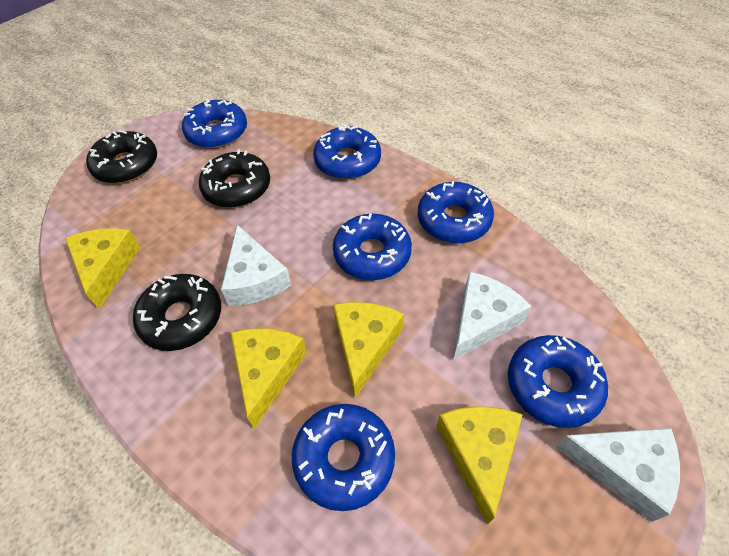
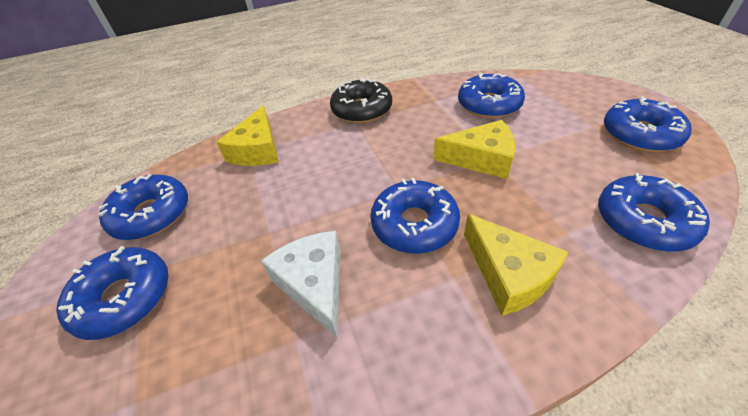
black donut: 3 -> 1
white cheese: 3 -> 1
yellow cheese: 4 -> 3

